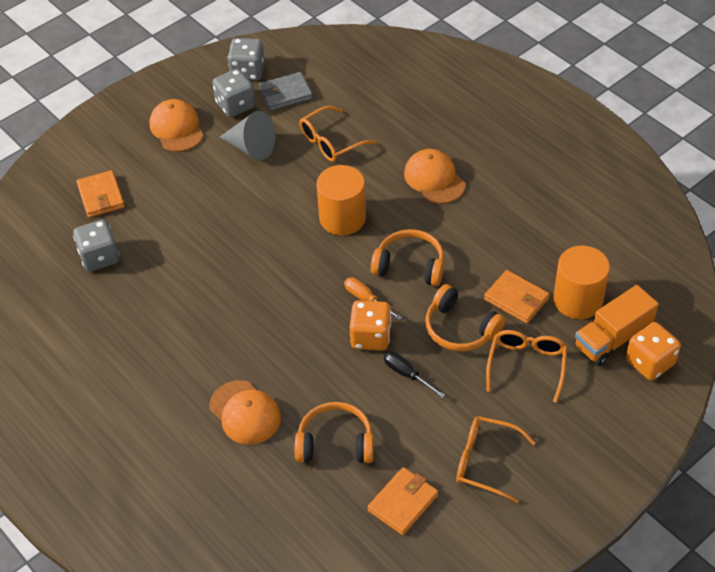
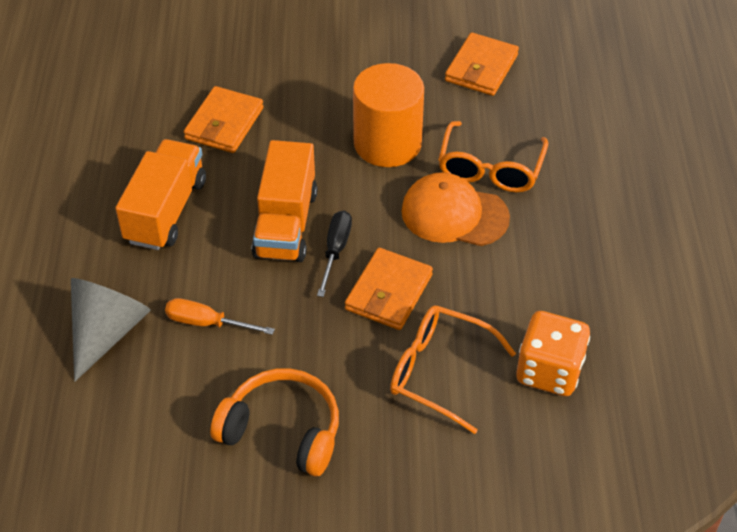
grey dice: 3 -> 0
grey wallet: 1 -> 0
orange cap: 3 -> 1
orange cylinder: 2 -> 1
orange dice: 2 -> 1
orange glasses: 3 -> 2
orange headphones: 3 -> 1
orange truck: 1 -> 2

